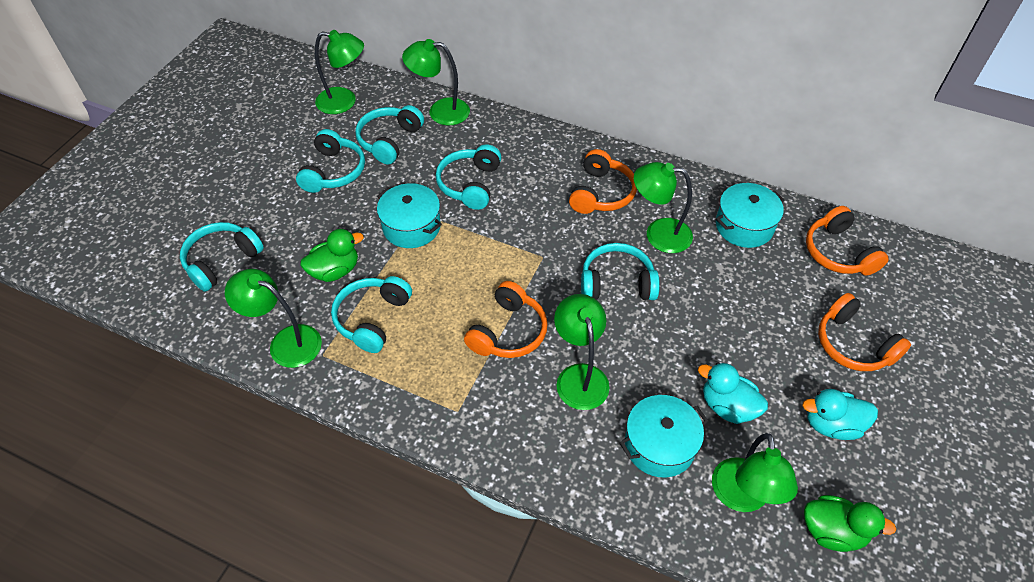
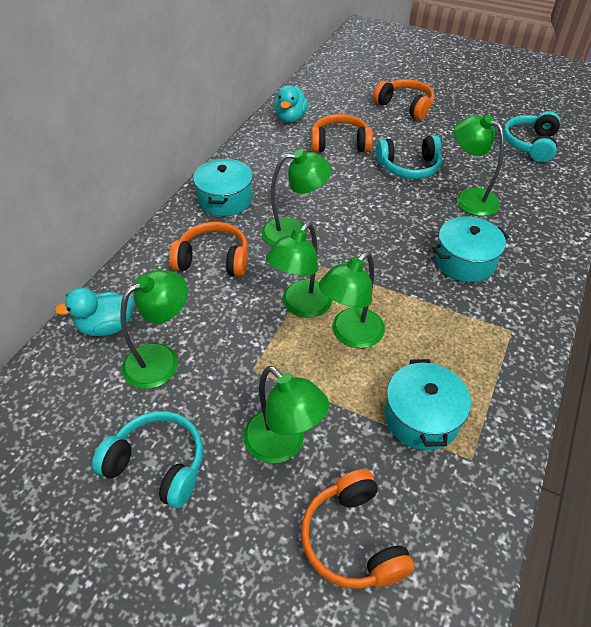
green duck: 2 -> 0
turquoise headphones: 6 -> 3

